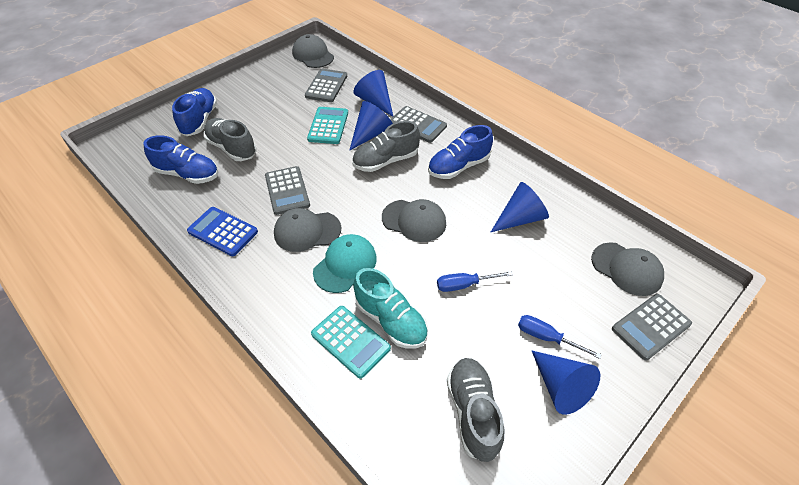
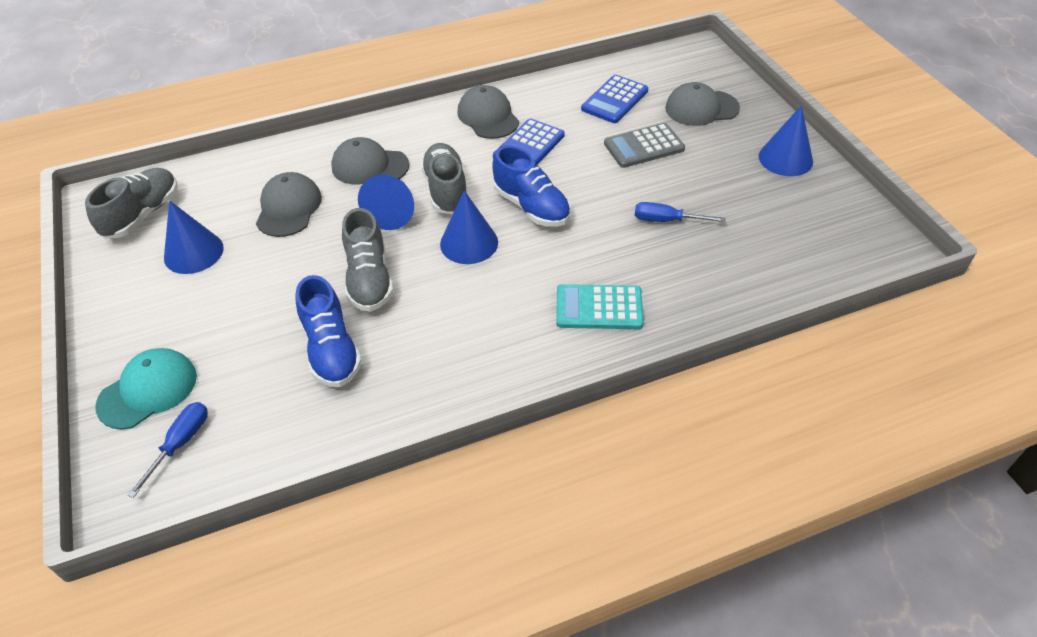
blue calculator: 1 -> 2
blue shoe: 3 -> 2
grey calculator: 4 -> 1
turquoise calculator: 2 -> 1
turquoise shoe: 1 -> 0

